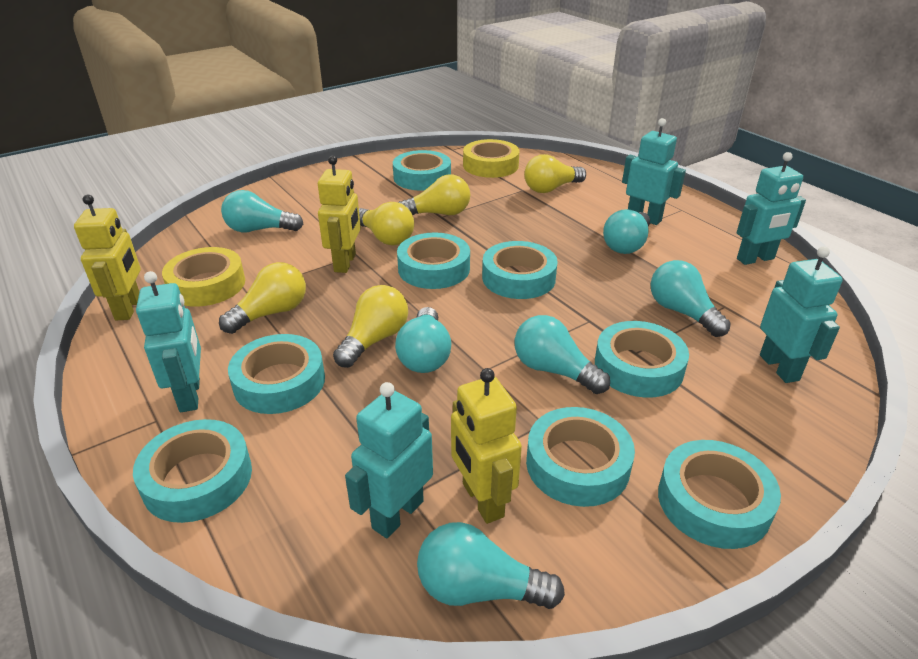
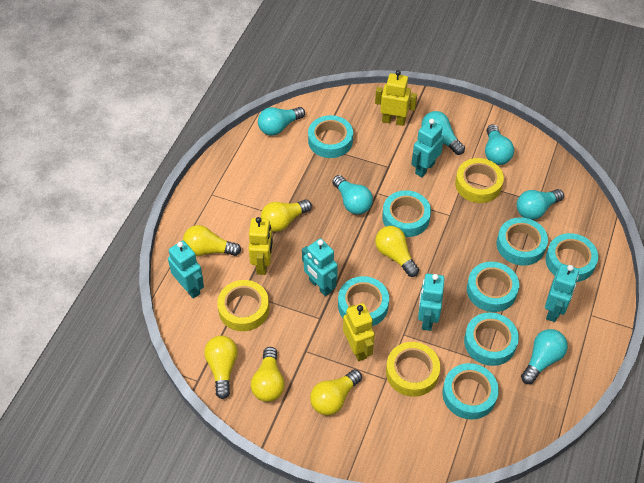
yellow light bulb: 5 -> 6
yellow tape: 2 -> 3

